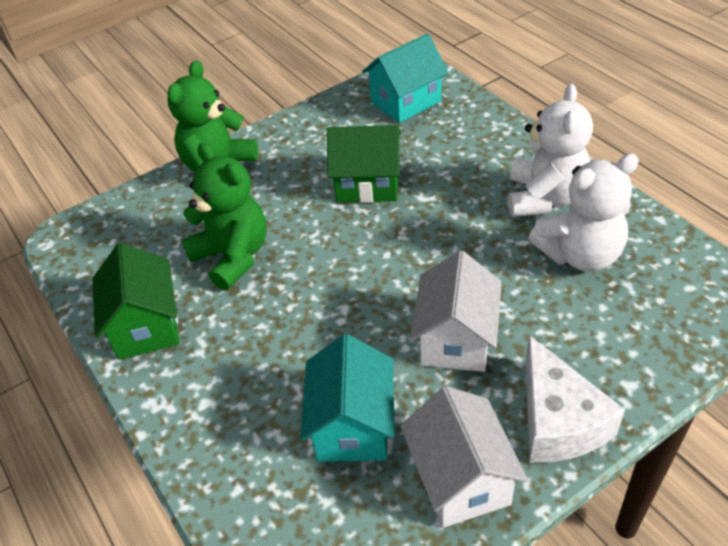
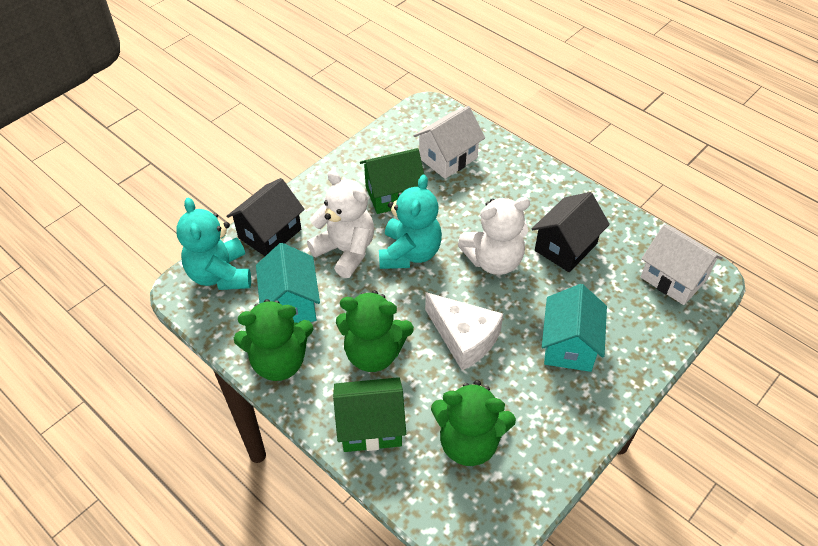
black house: 0 -> 2
green teddy bear: 2 -> 3
turquoise teddy bear: 0 -> 2

